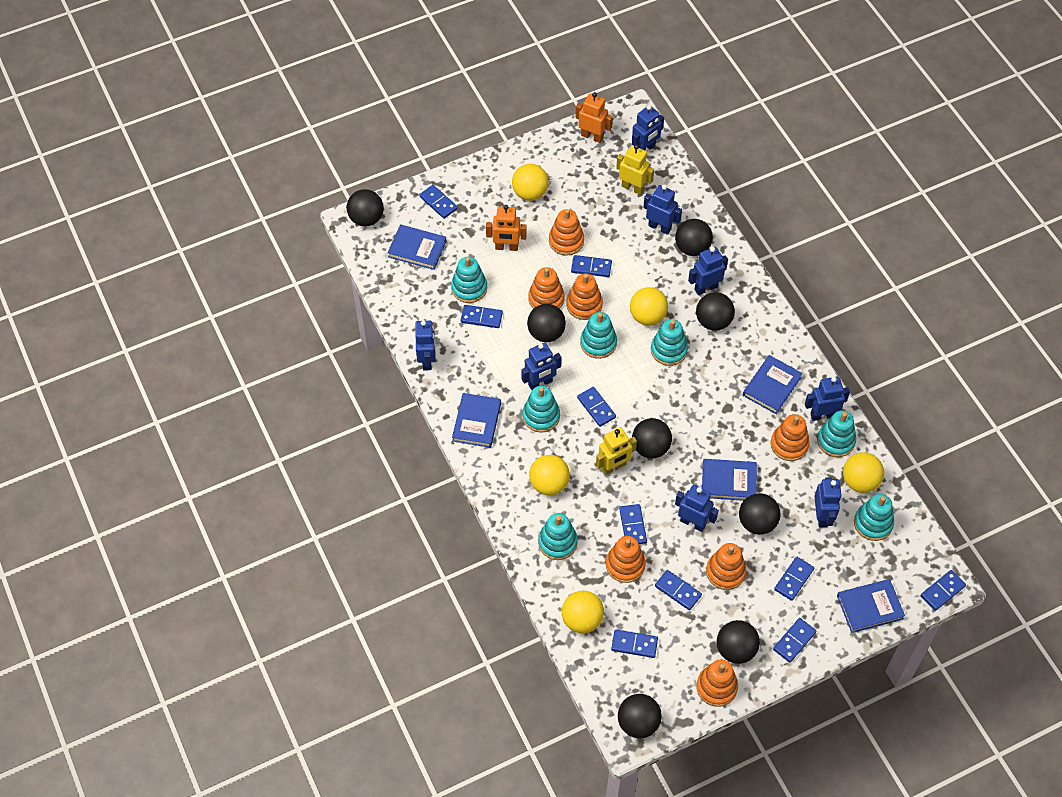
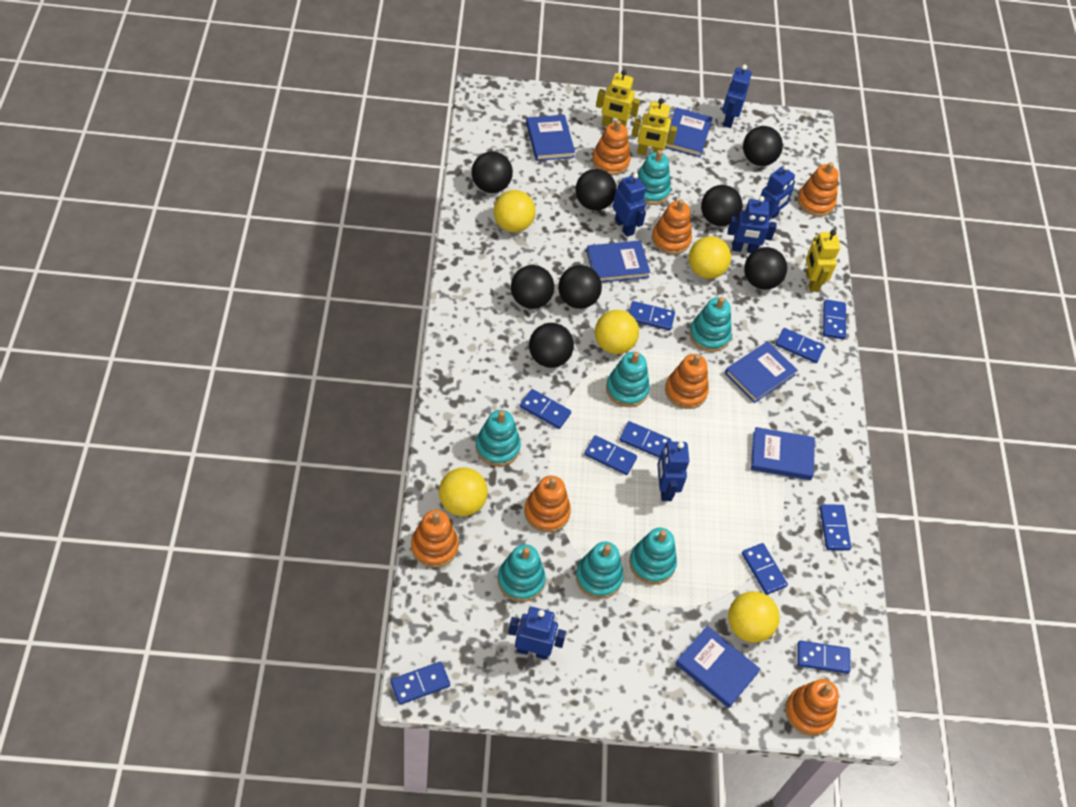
blue book: 5 -> 6
blue robot: 8 -> 6
orange robot: 2 -> 0
yellow robot: 2 -> 3

